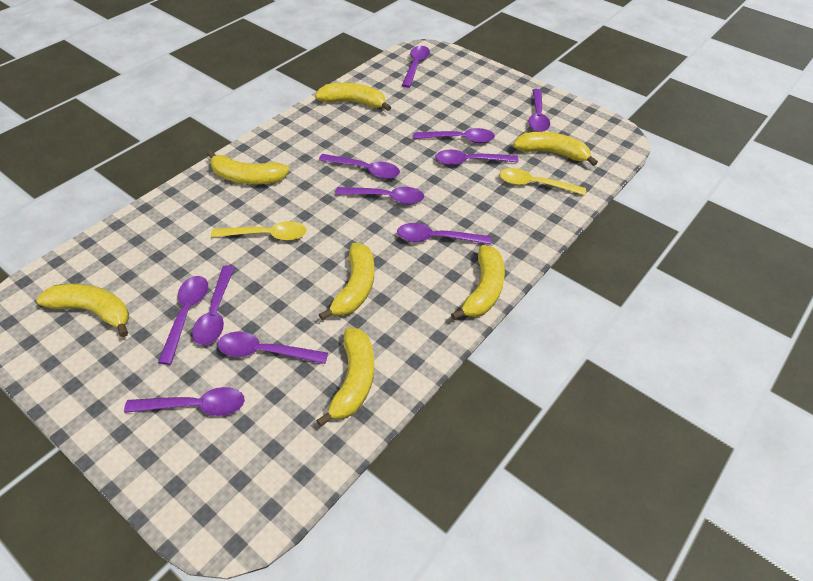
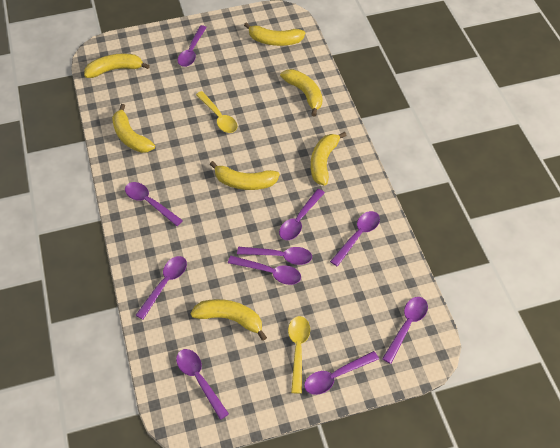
purple spoon: 11 -> 10

